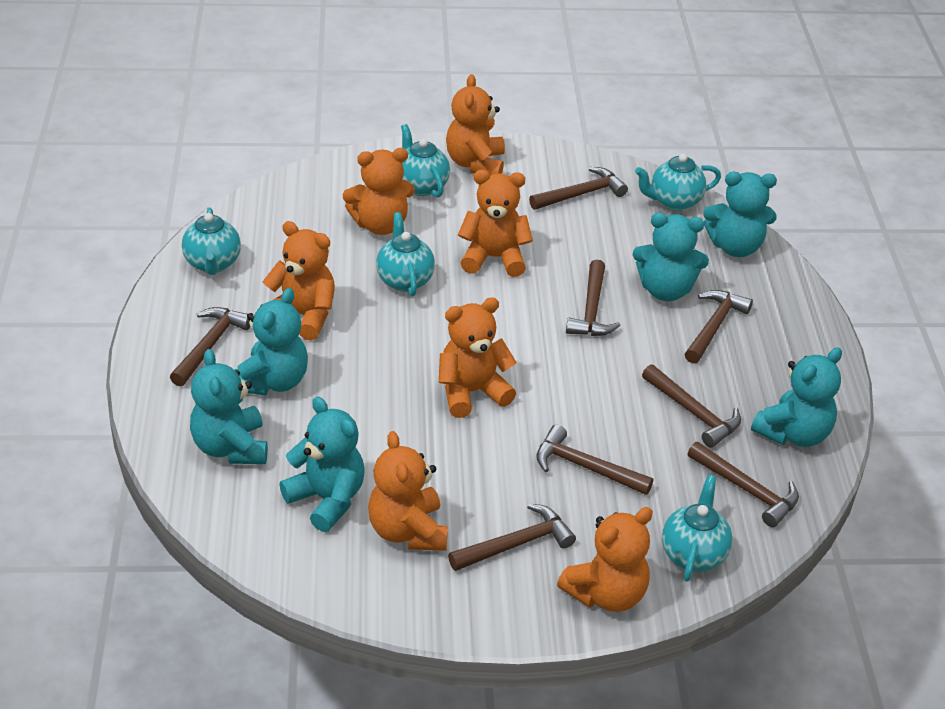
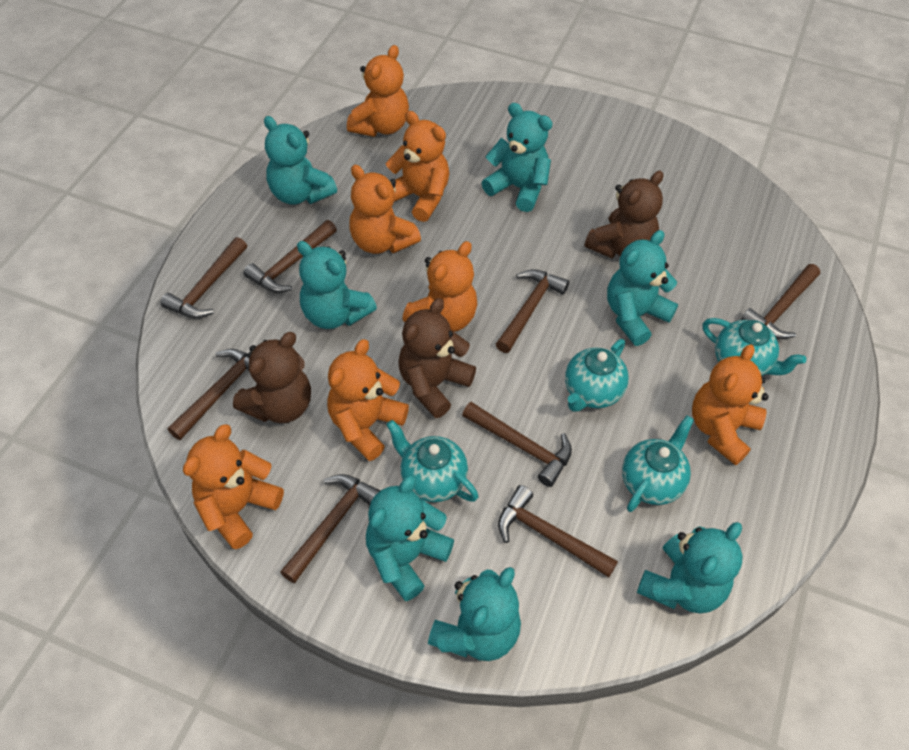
brown teddy bear: 0 -> 3
turquoise teapot: 5 -> 4
turquoise teddy bear: 6 -> 7

